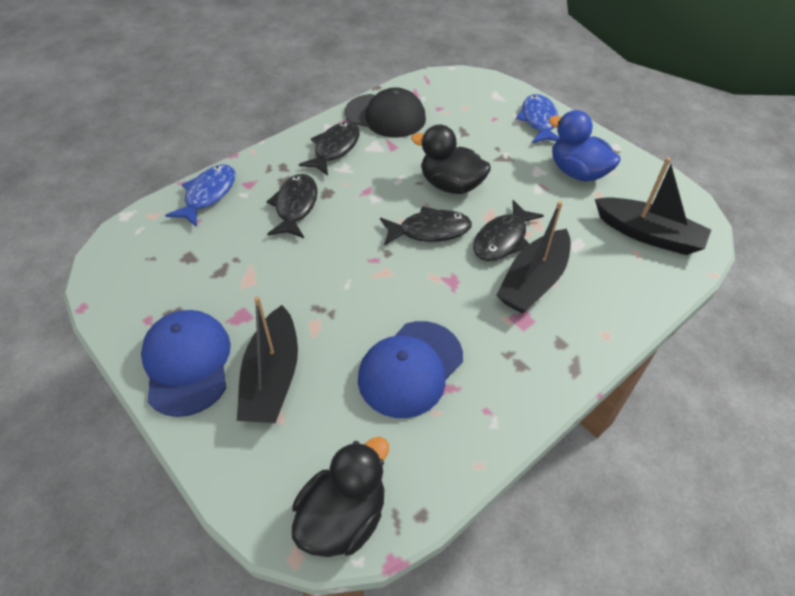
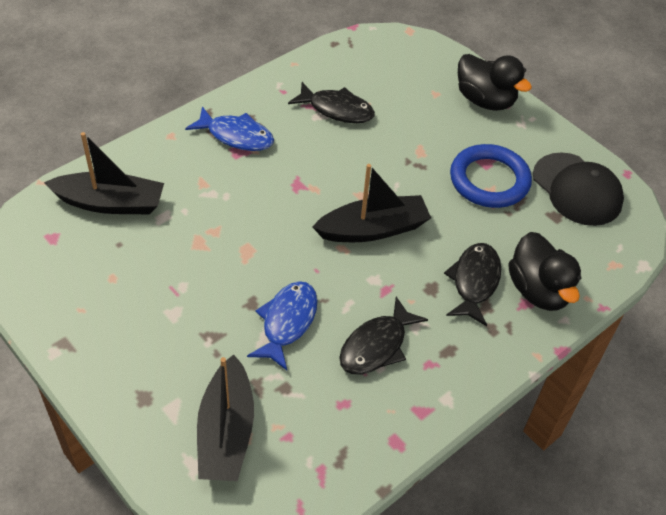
black fish: 4 -> 3
blue cap: 2 -> 0
blue duck: 1 -> 0
blue ring: 0 -> 1

